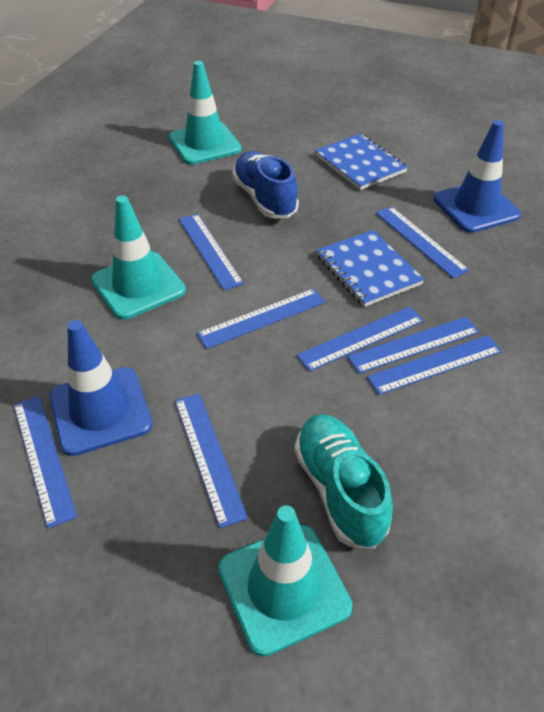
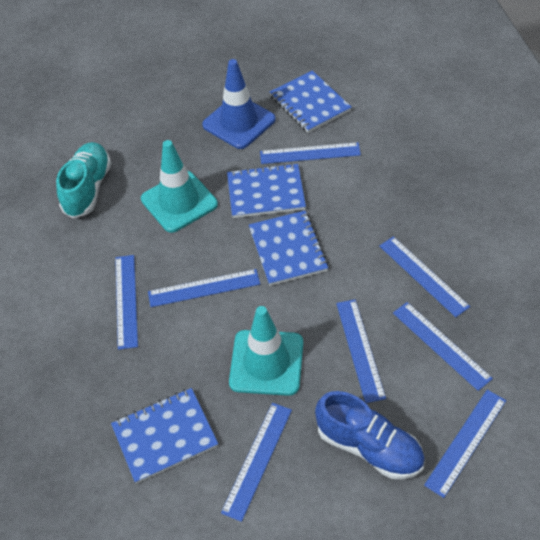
blue notebook: 2 -> 4
blue traffic cone: 2 -> 1
turquoise traffic cone: 3 -> 2

